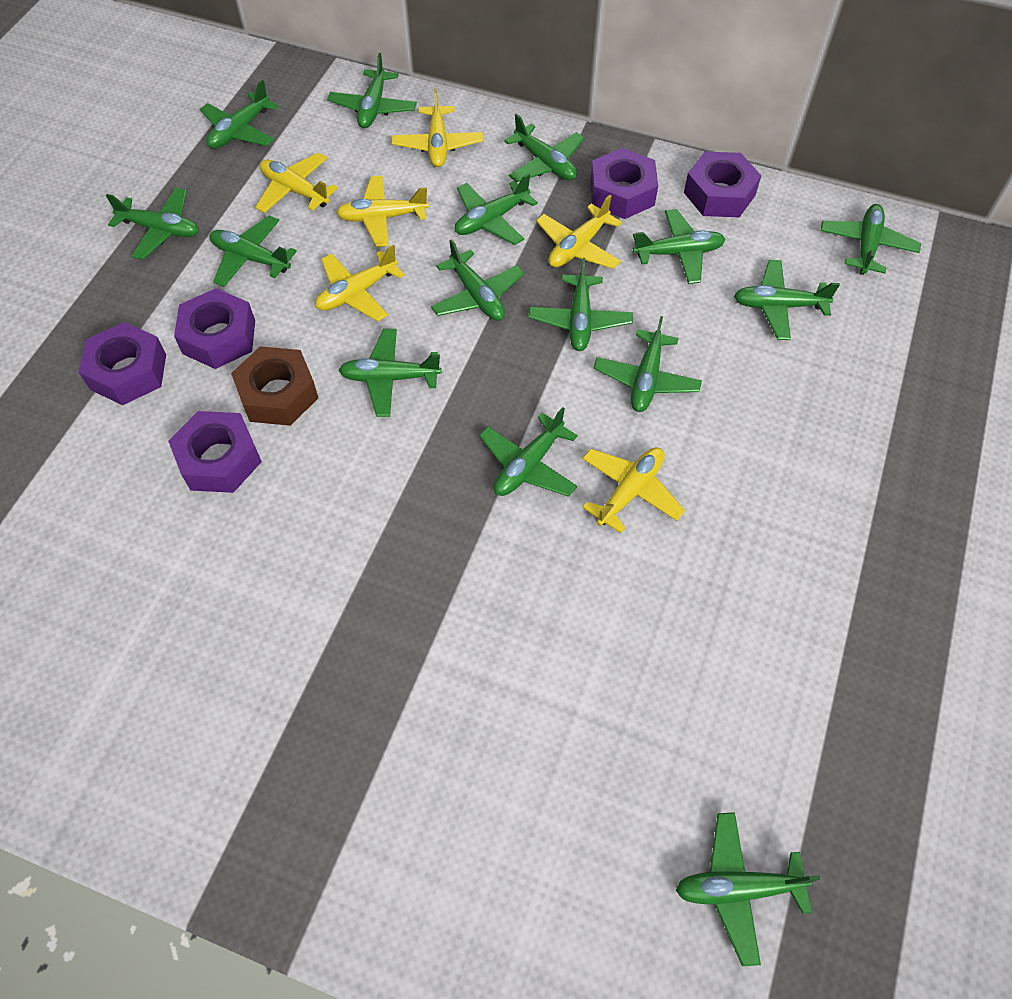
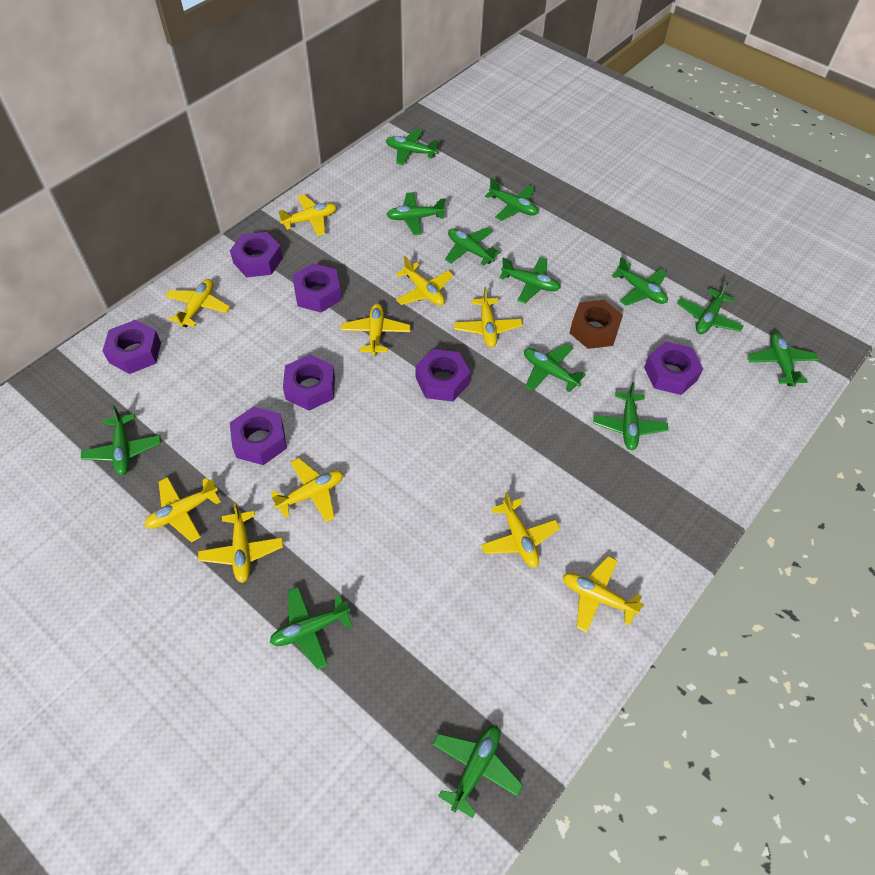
green plane: 15 -> 13
purple nut: 5 -> 7
yellow plane: 6 -> 10

